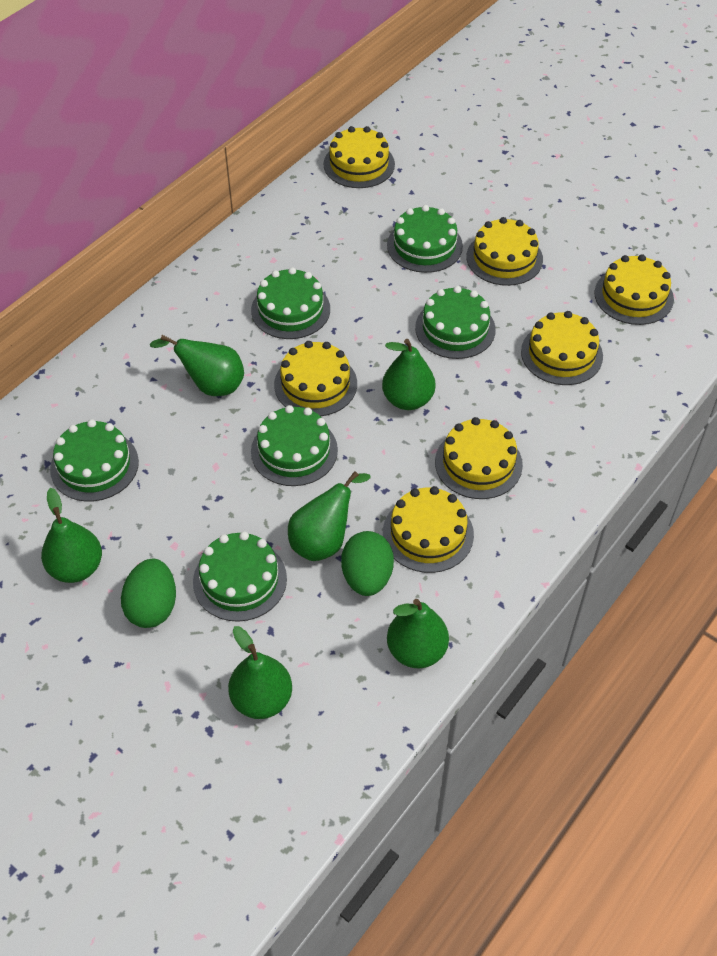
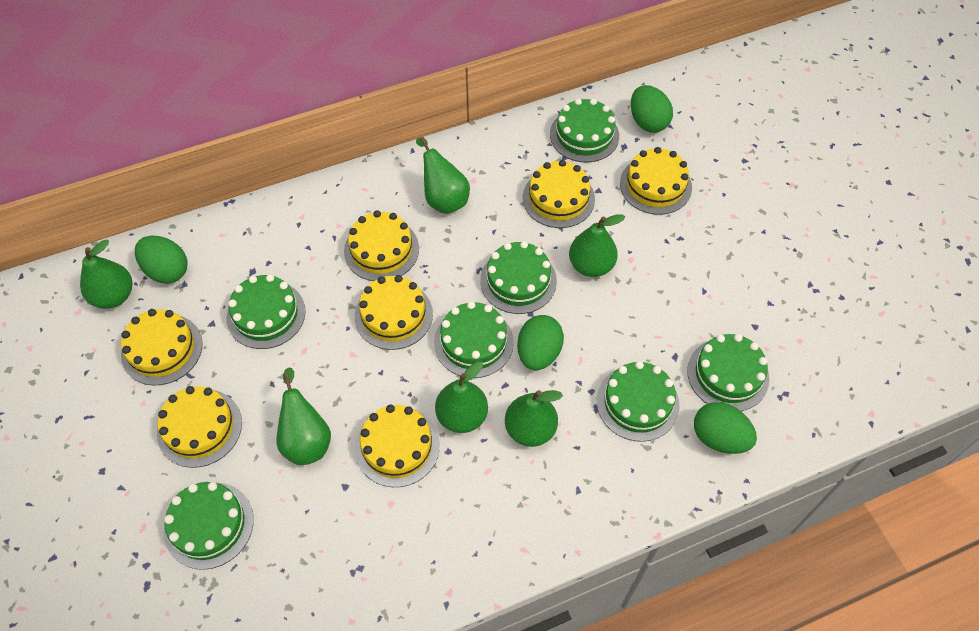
green cake: 6 -> 7
green egg: 2 -> 4

